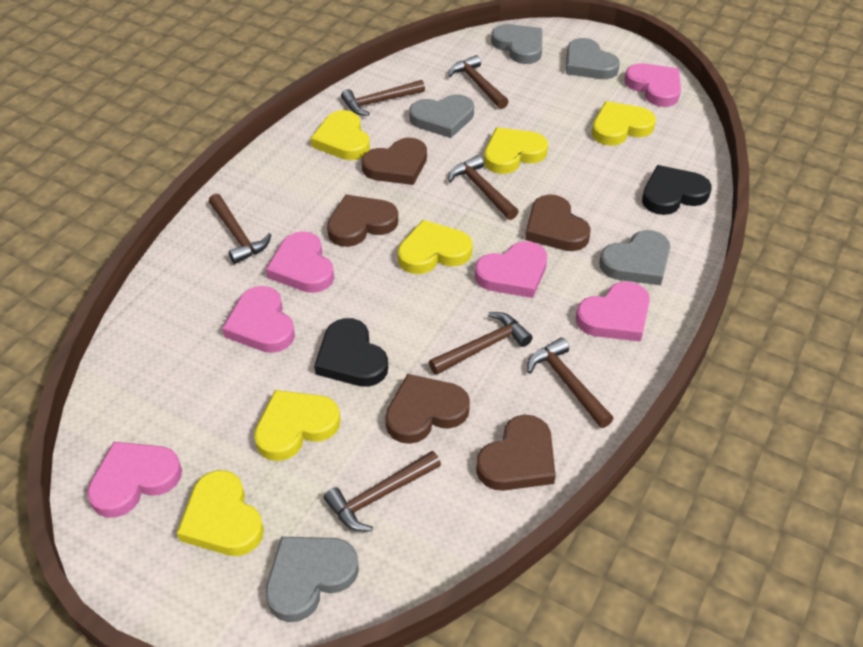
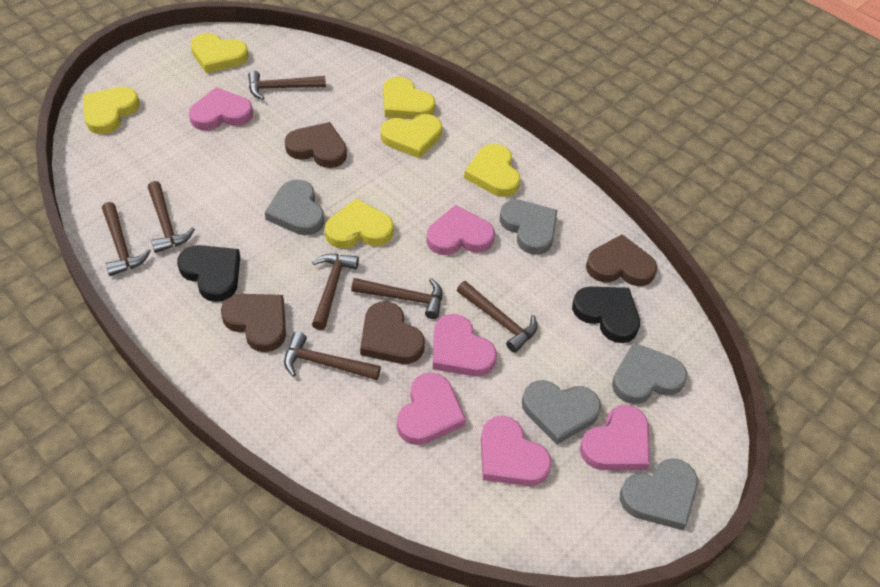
brown heart: 5 -> 4

